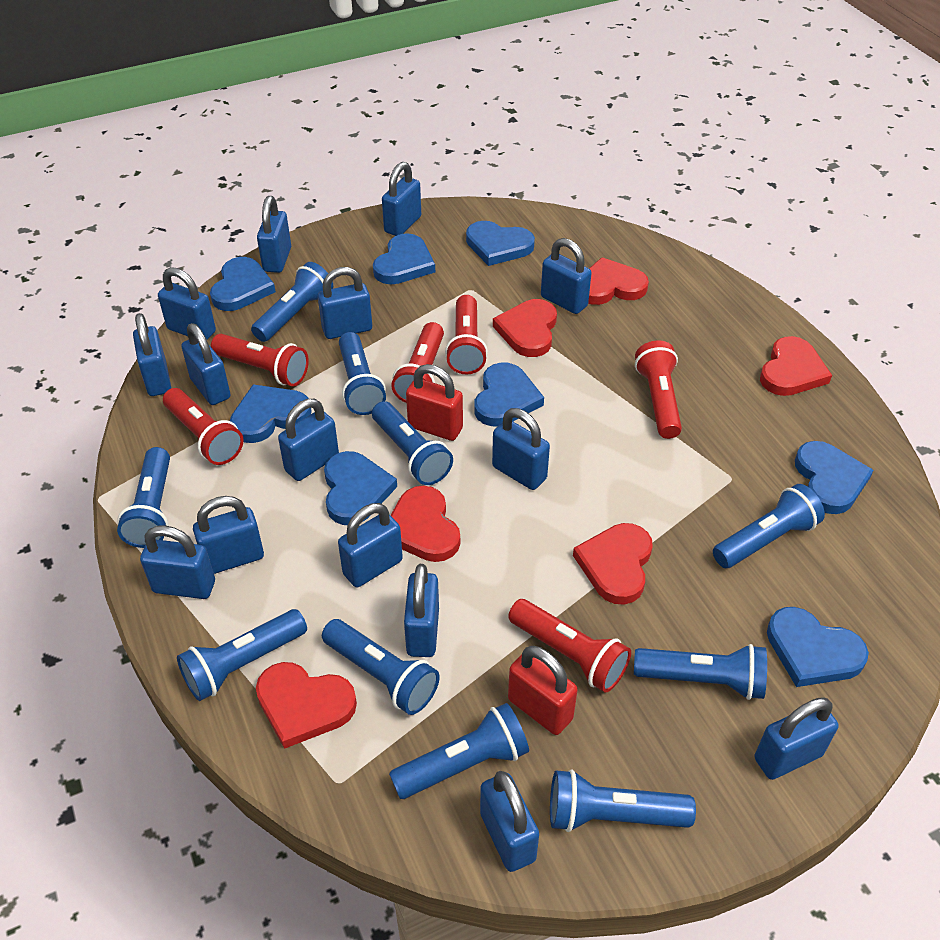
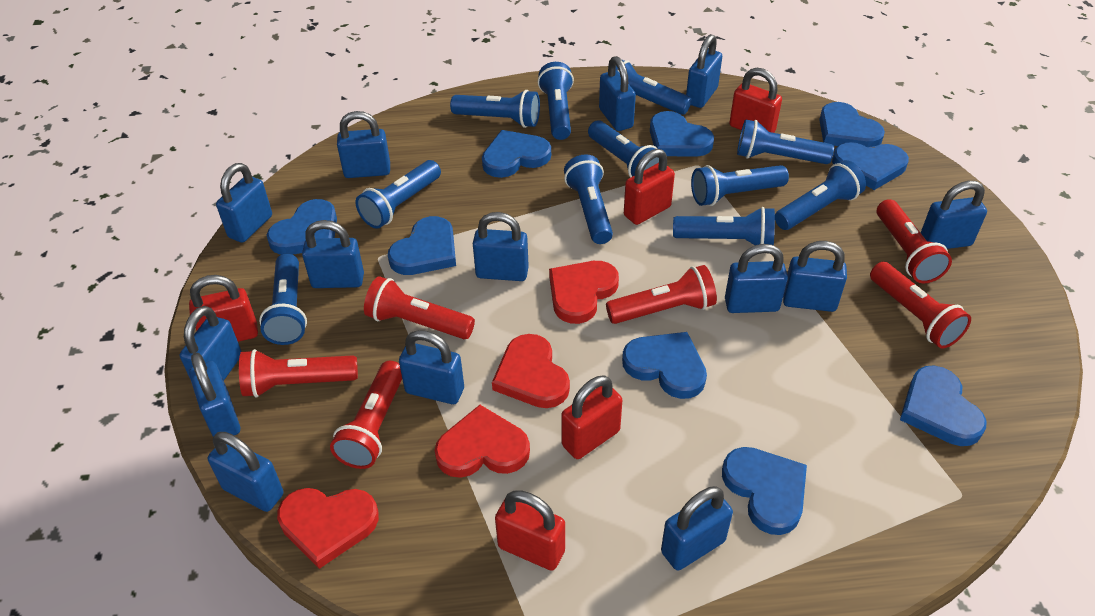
blue flashlight: 10 -> 11
blue heart: 8 -> 9
blue padlock: 15 -> 14
red heart: 6 -> 4
red padlock: 2 -> 5

